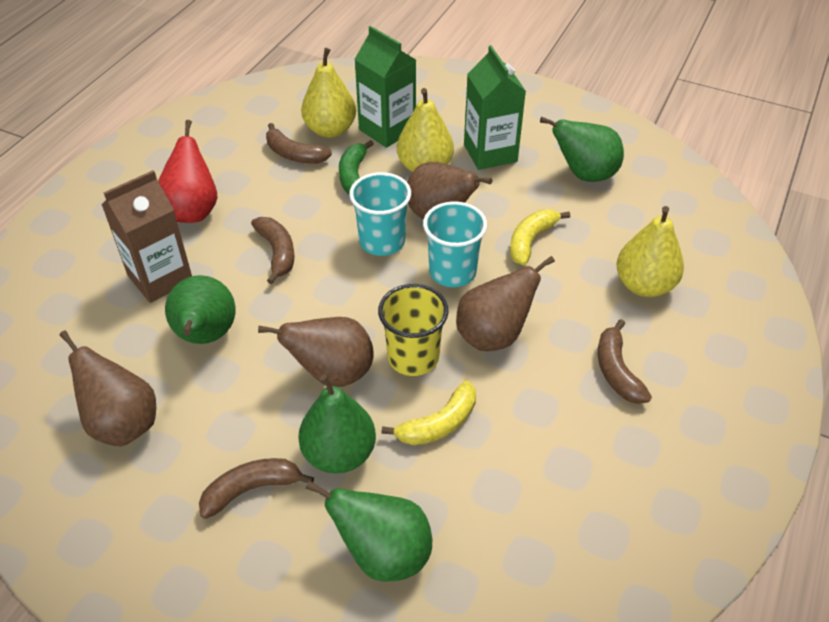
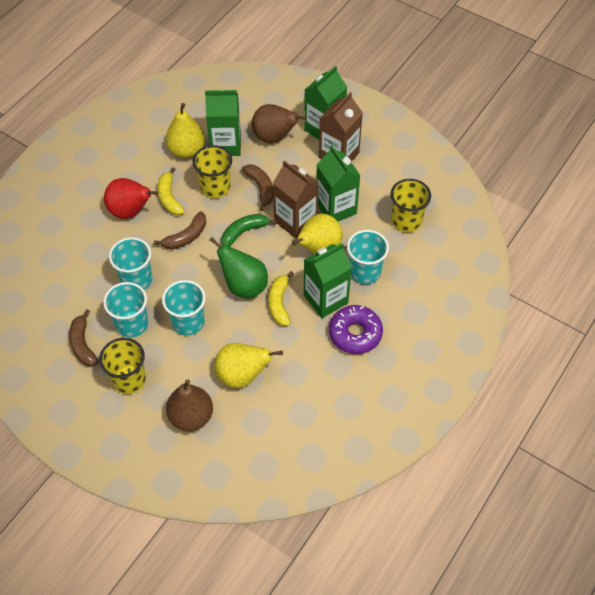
brown banana: 4 -> 3
brown carton: 1 -> 2
brown pear: 4 -> 2
green carton: 2 -> 4
green pear: 4 -> 1
purple donut: 0 -> 1
turquoise cup: 2 -> 4
yellow cup: 1 -> 3

